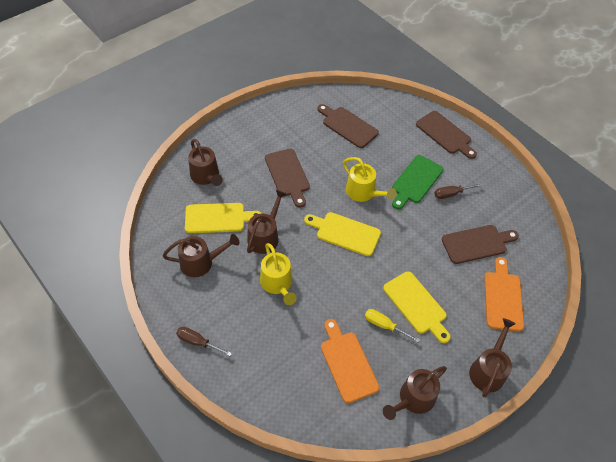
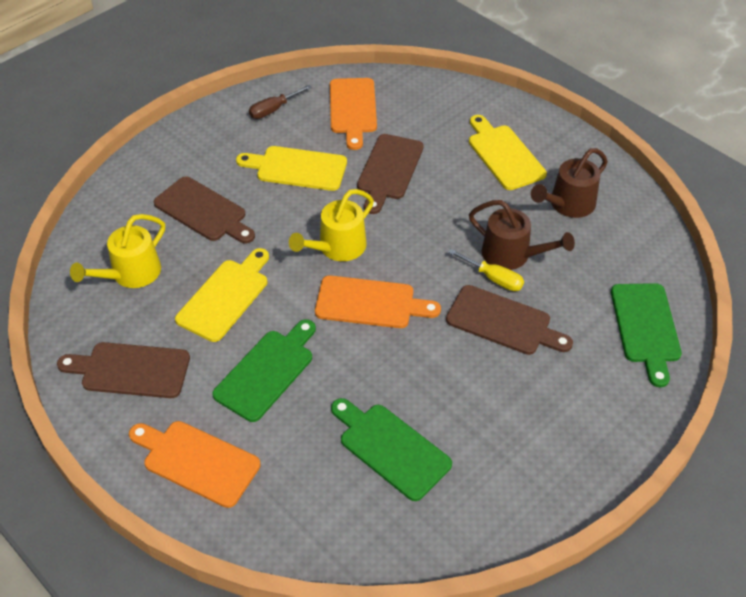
brown screwdriver: 2 -> 1
brown watering can: 5 -> 2
green cutting board: 1 -> 3
orange cutting board: 2 -> 3

